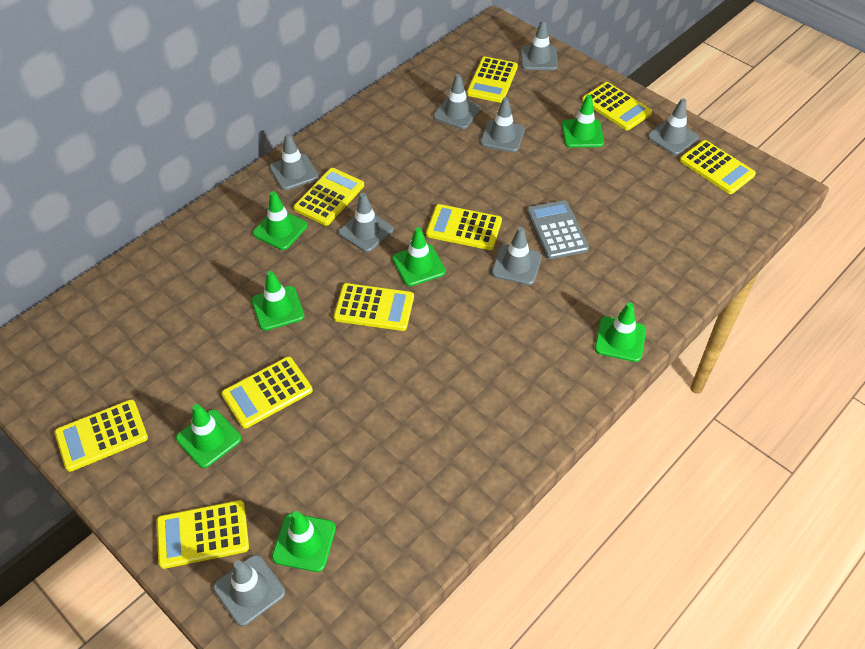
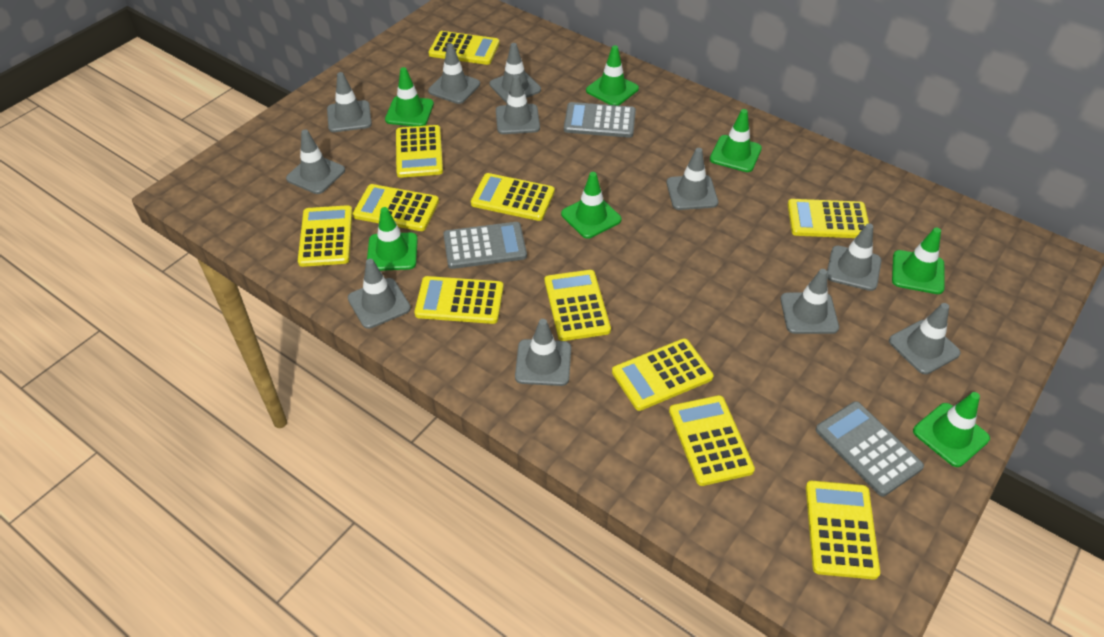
grey calculator: 1 -> 3
grey traffic cone: 8 -> 11
yellow calculator: 9 -> 11

